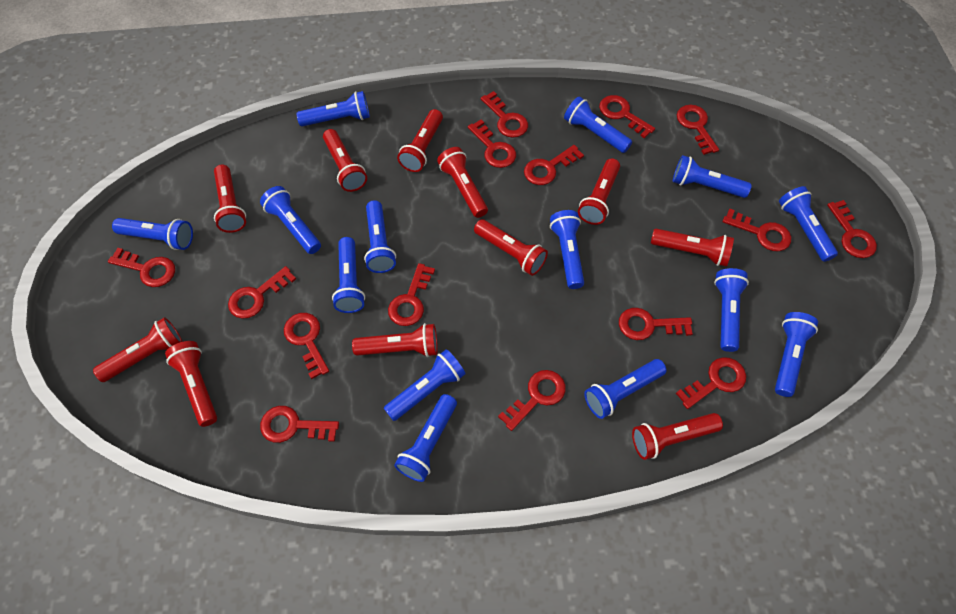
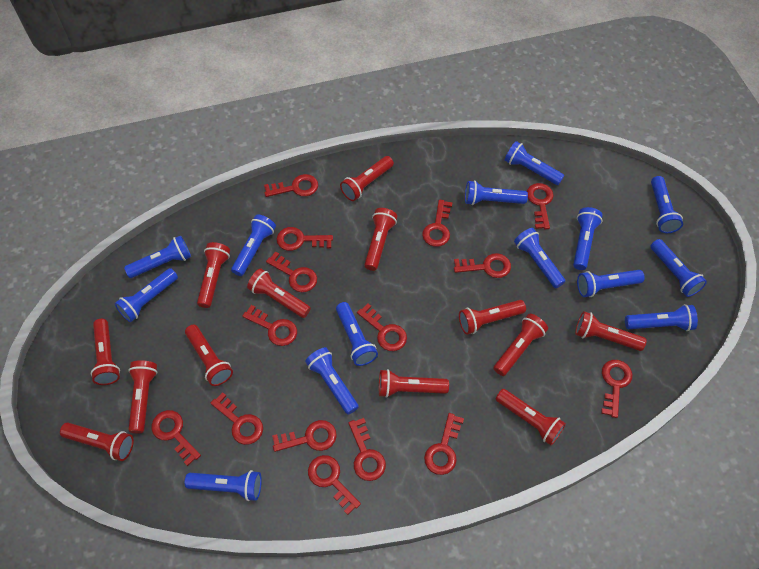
red flashlight: 11 -> 13

